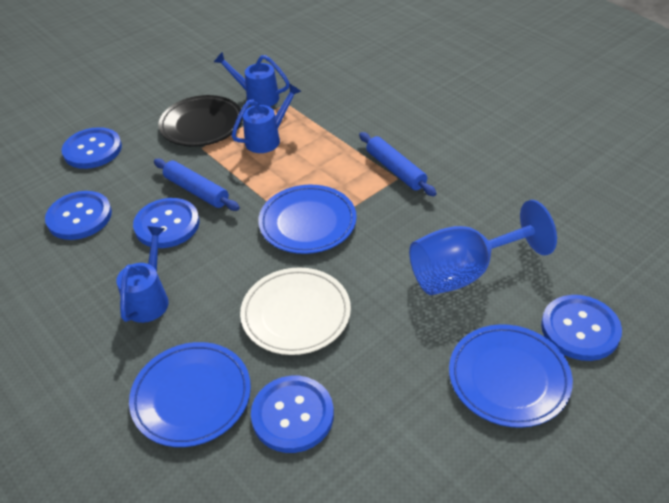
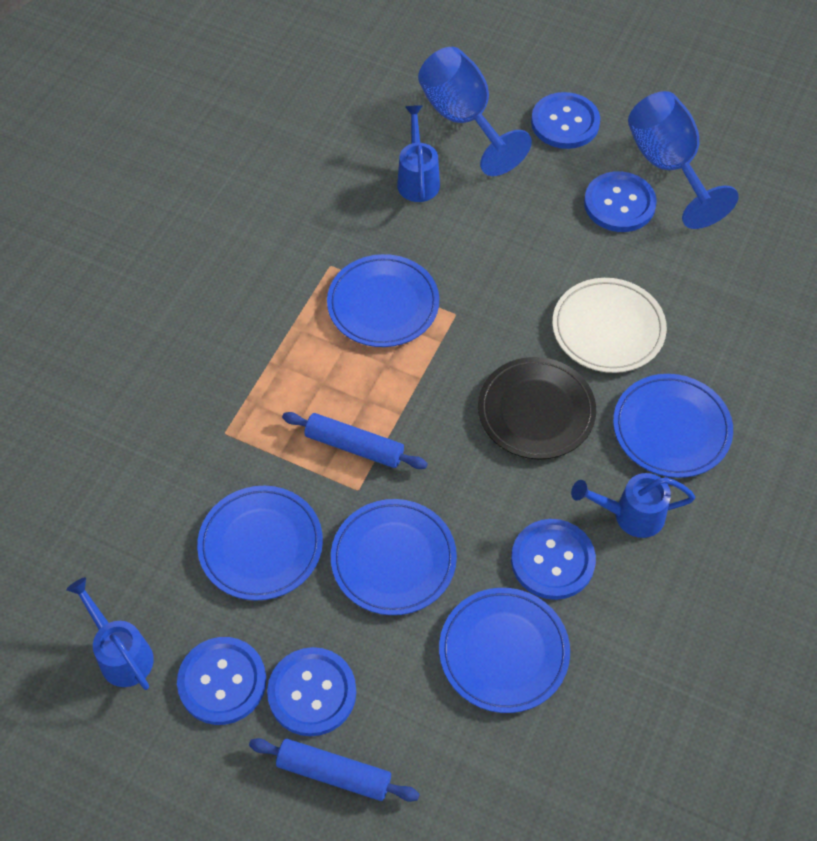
blue goblet: 1 -> 2
blue plate: 3 -> 5

